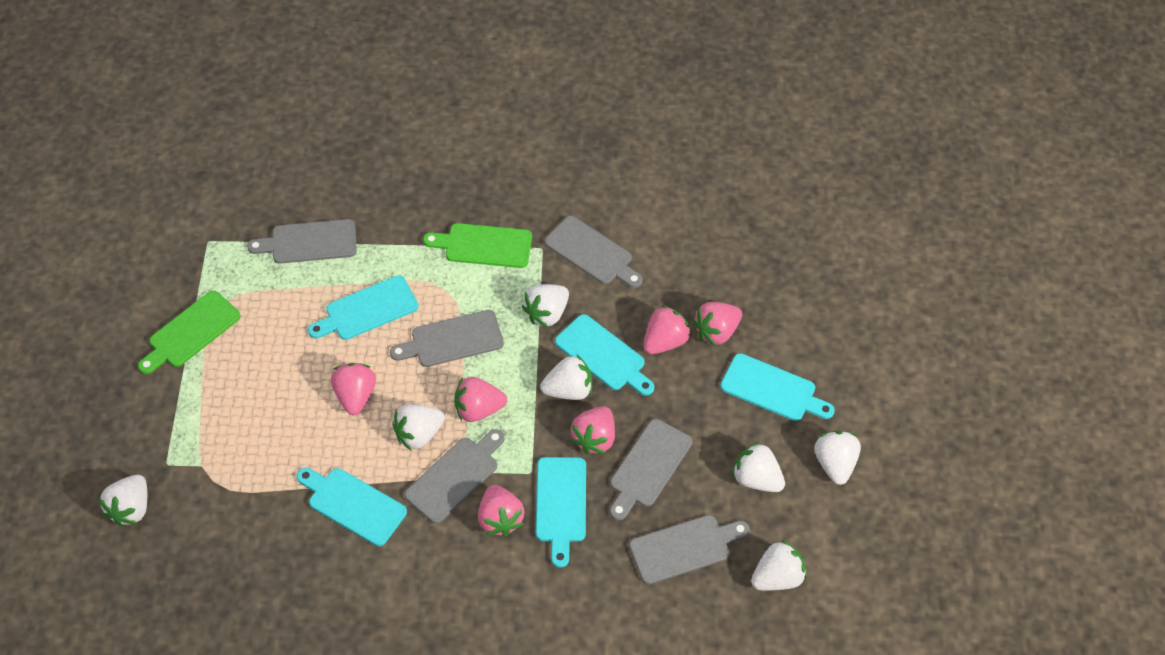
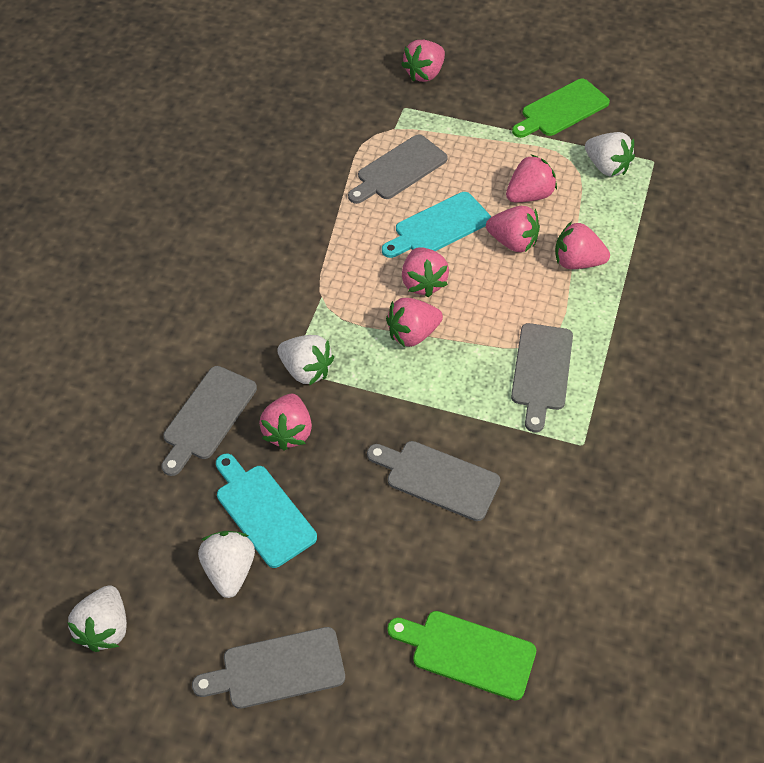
grey cutting board: 6 -> 5
pink strawberry: 6 -> 7
turquoise cutting board: 5 -> 2
white strawberry: 7 -> 4

